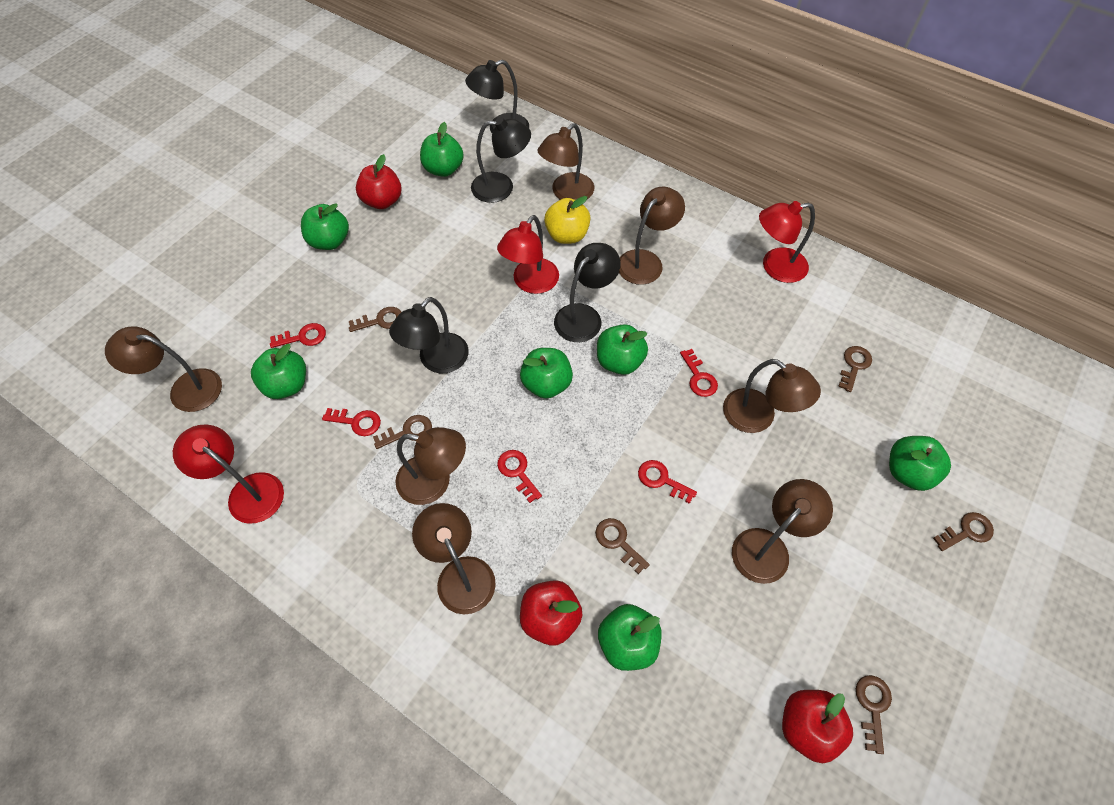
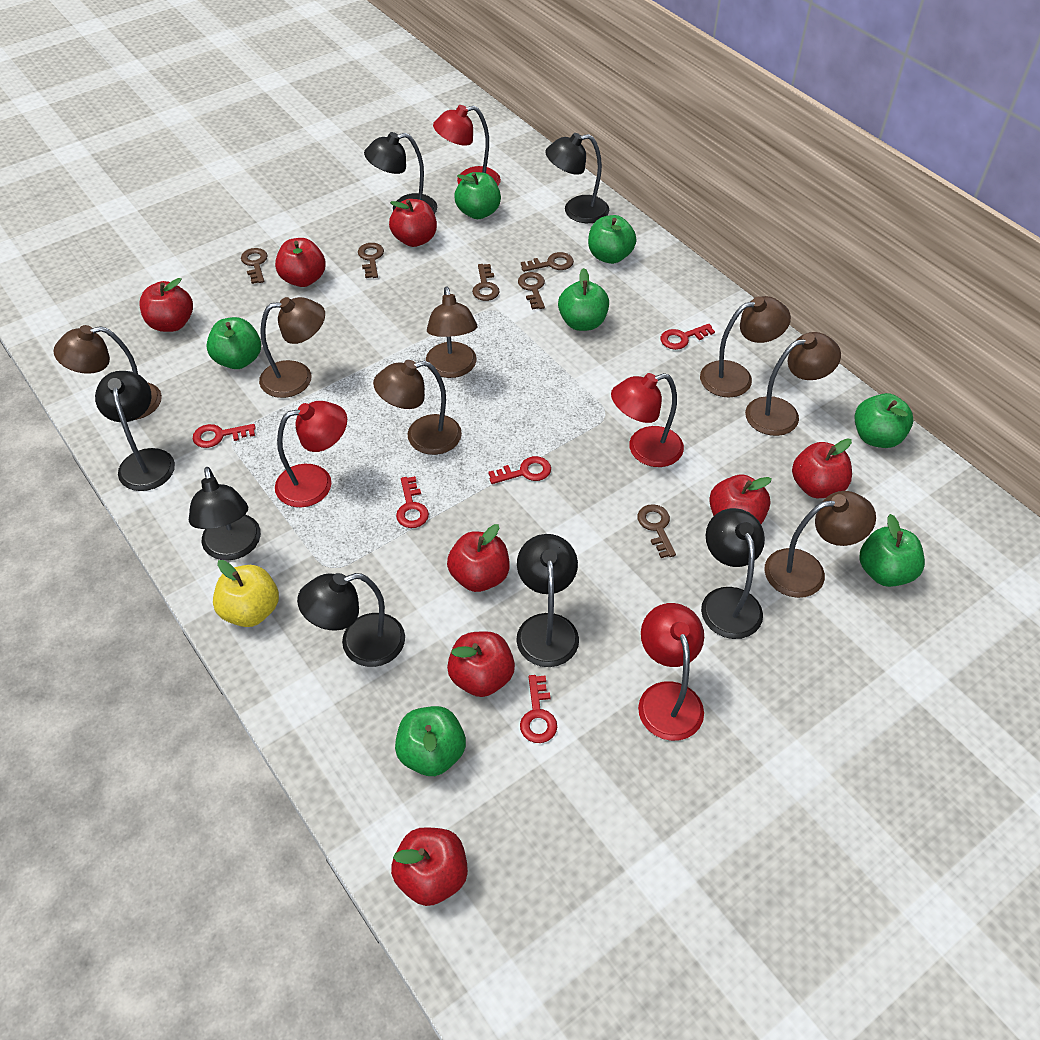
black lamp: 4 -> 7
red apple: 3 -> 8
red lamp: 3 -> 4

